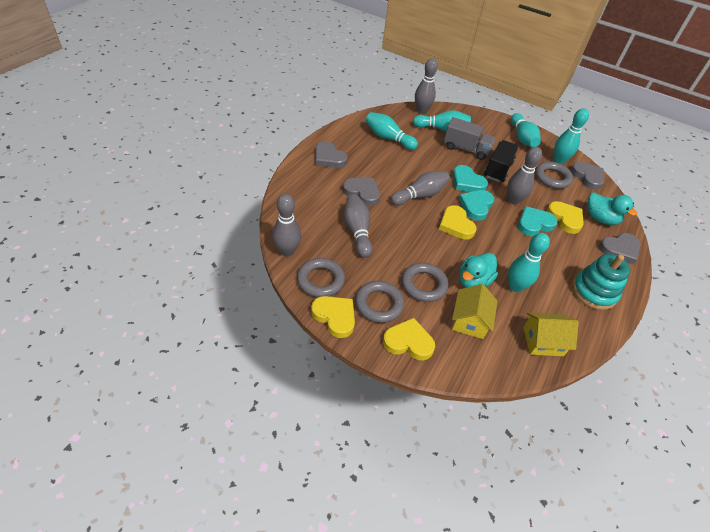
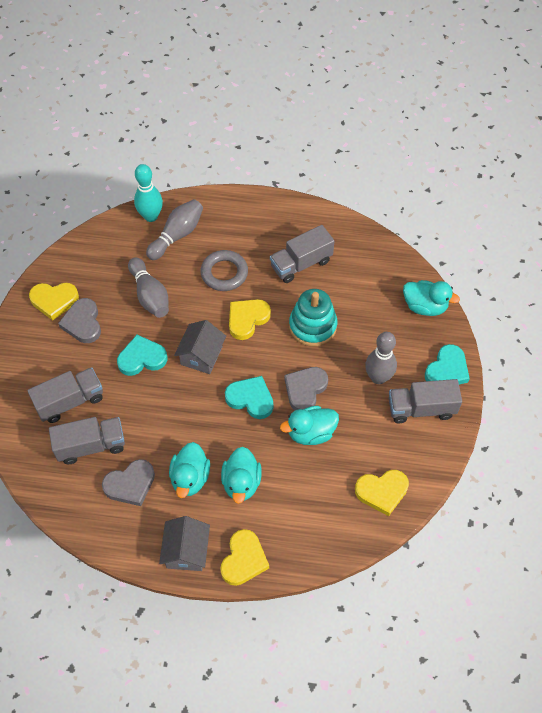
black truck: 1 -> 0
grey bowling pin: 5 -> 3
grey heart: 4 -> 3
grey house: 0 -> 2
grey ring: 4 -> 1
grey truck: 1 -> 4
turquoise bowling pin: 5 -> 1
turquoise duck: 2 -> 4
yellow house: 2 -> 0

